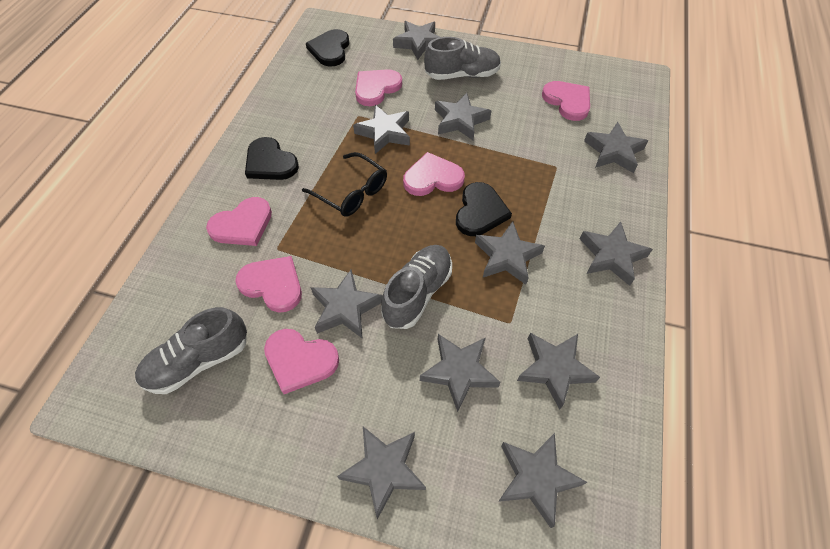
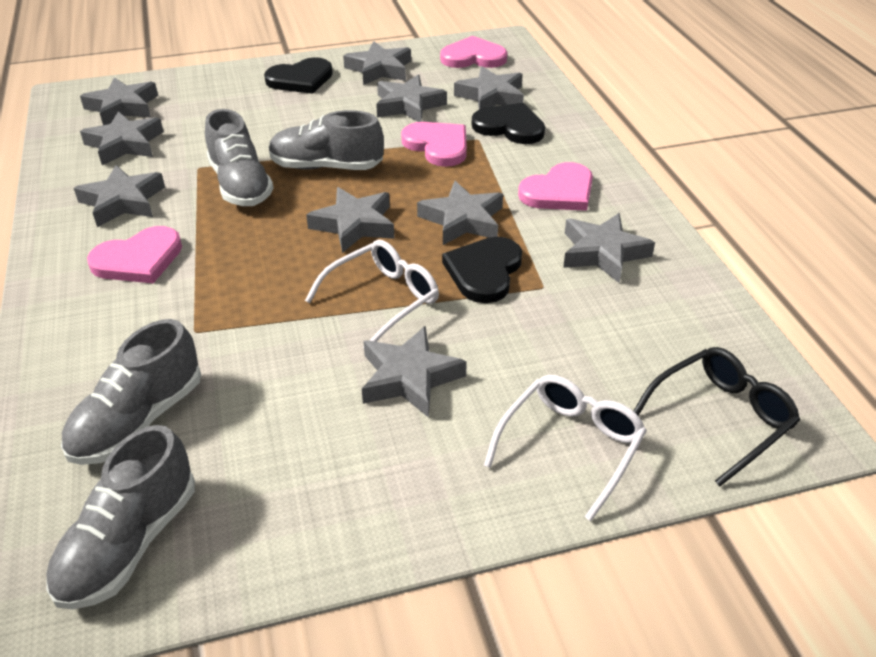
grey shoe: 3 -> 4
grey star: 11 -> 10
pink heart: 6 -> 4
white glasses: 0 -> 2

